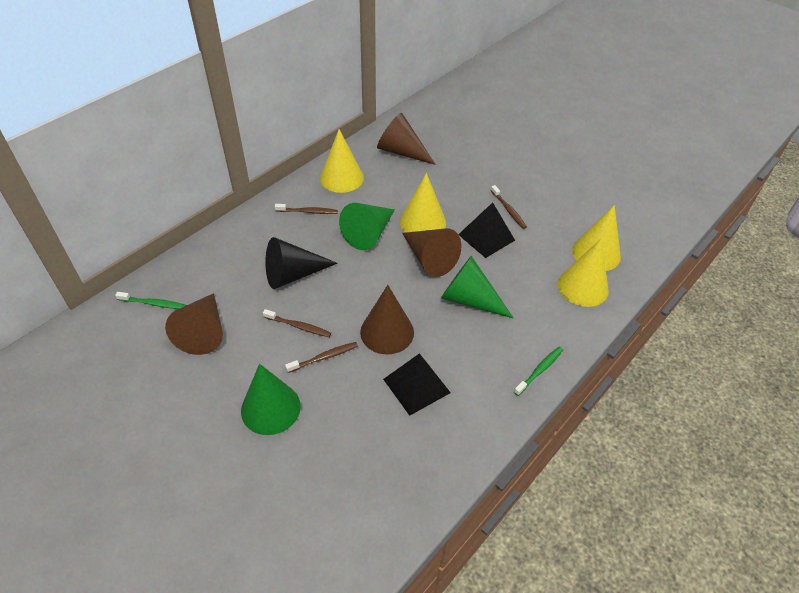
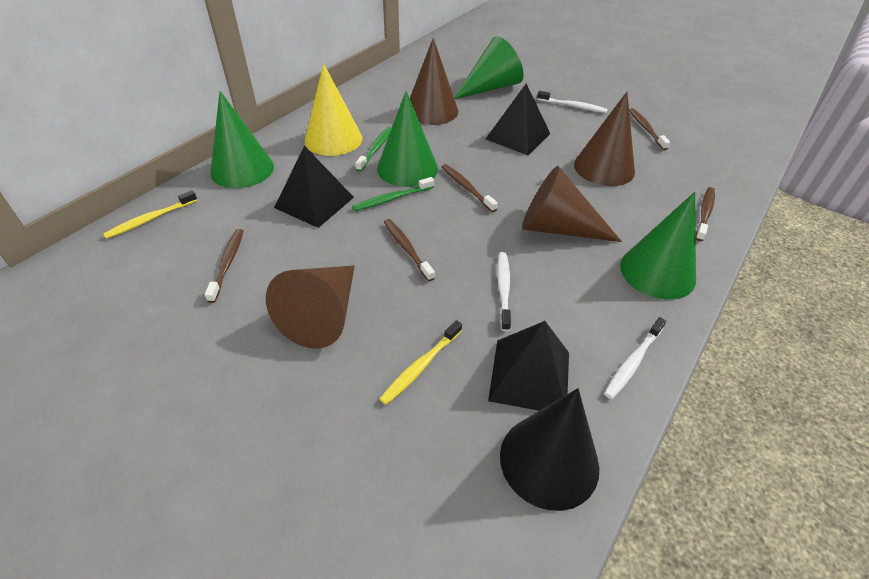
black pyramid: 2 -> 3
brown toothbrush: 4 -> 5
green cone: 3 -> 4
white toothbrush: 0 -> 3
yellow cone: 4 -> 1
yellow toothbrush: 0 -> 2

